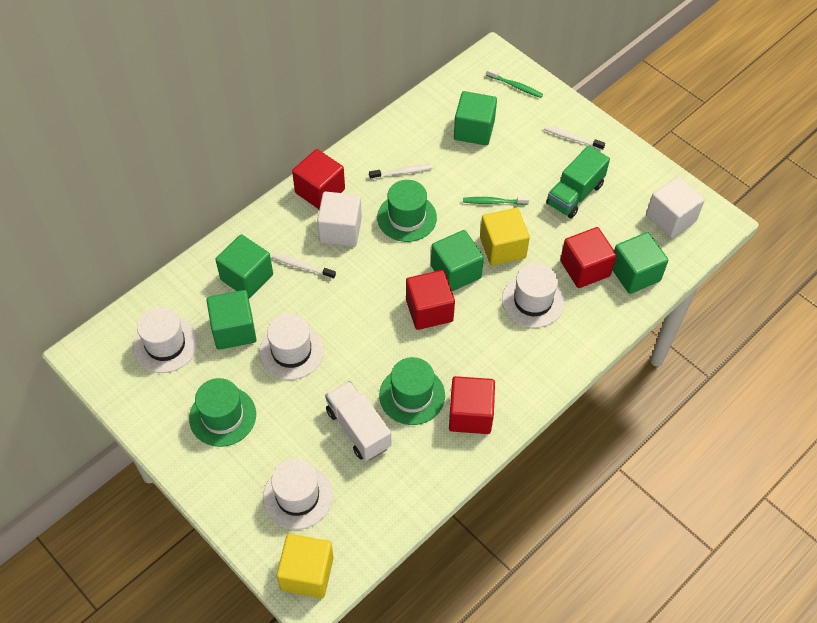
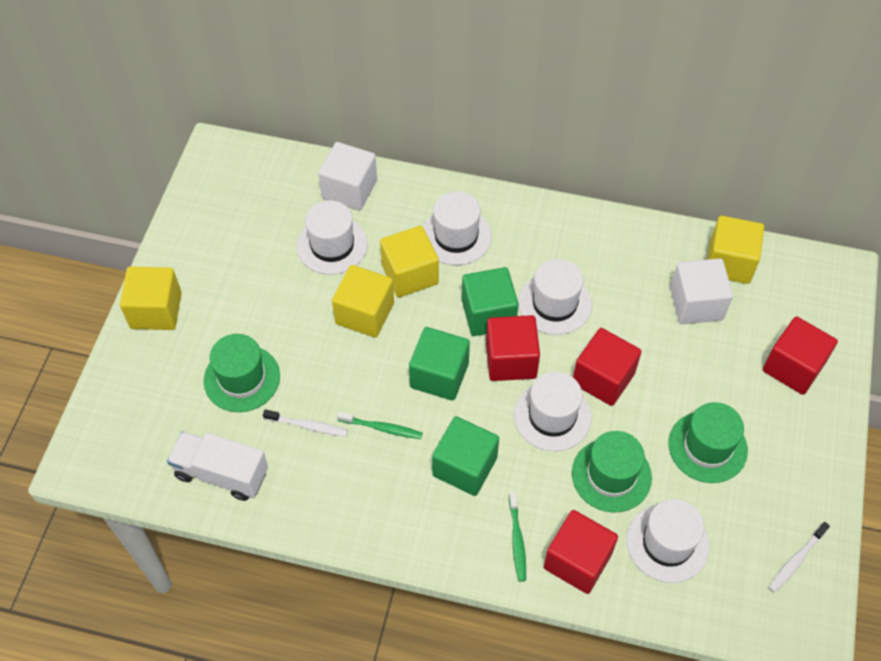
green cube: 5 -> 3
green truck: 1 -> 0
white hat: 4 -> 5
white toothbrush: 3 -> 2
yellow cube: 2 -> 4

